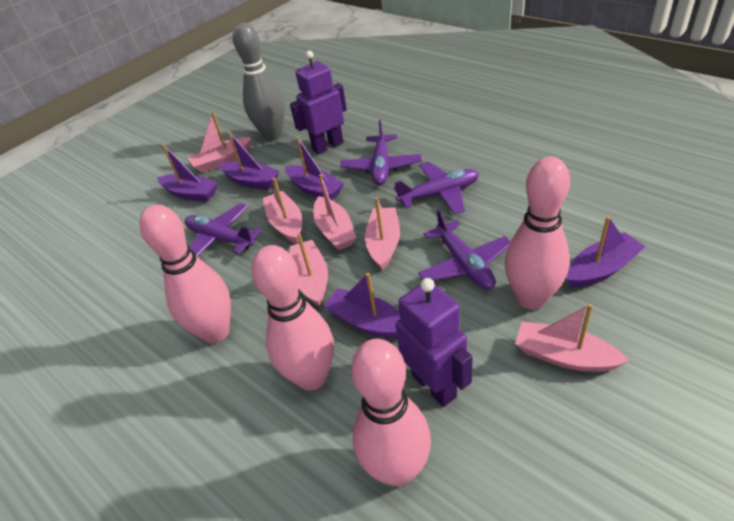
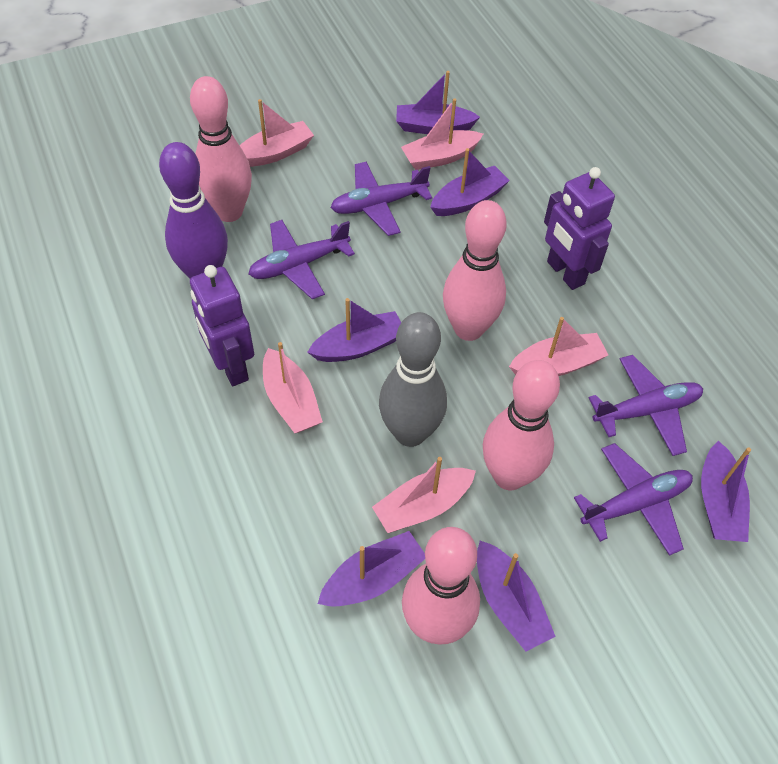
pink boat: 6 -> 5
purple boat: 5 -> 6
purple bowling pin: 0 -> 1

